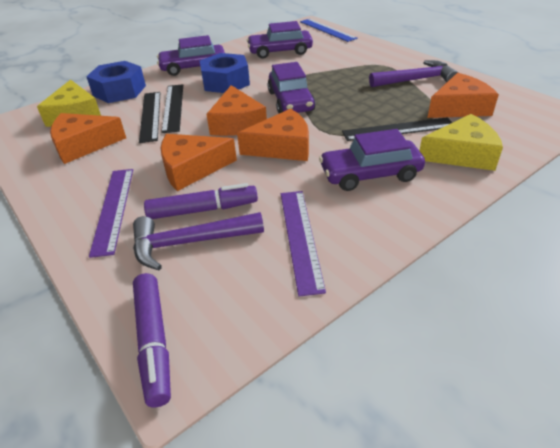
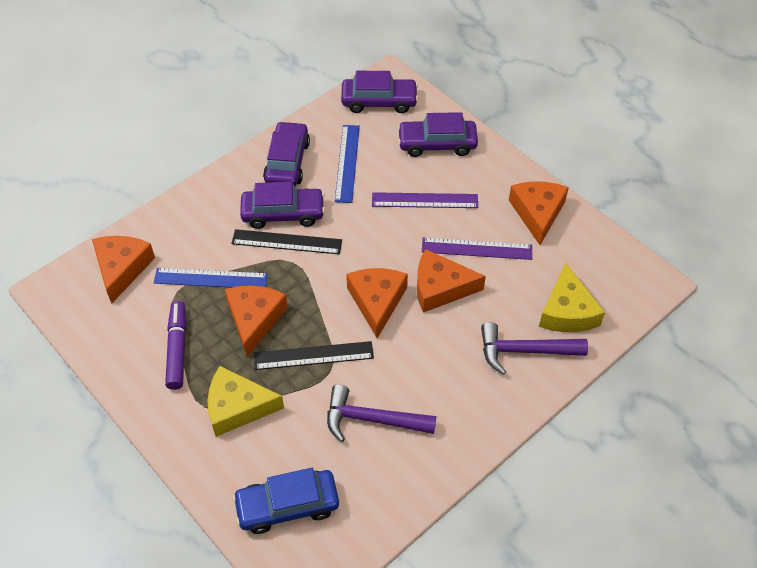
black ruler: 3 -> 2
blue car: 0 -> 1
blue nut: 2 -> 0
blue ruler: 1 -> 2
purple marker: 2 -> 1

